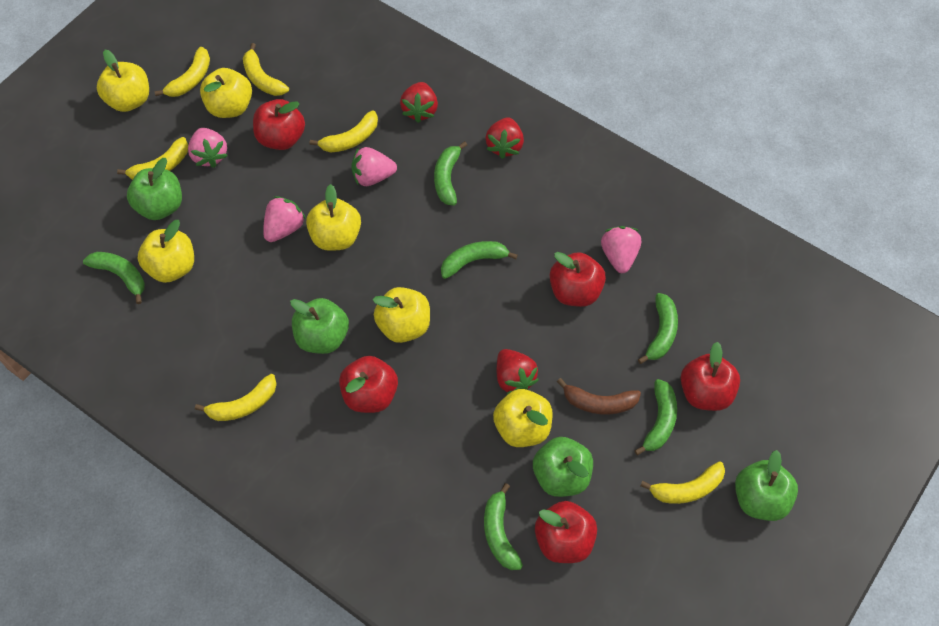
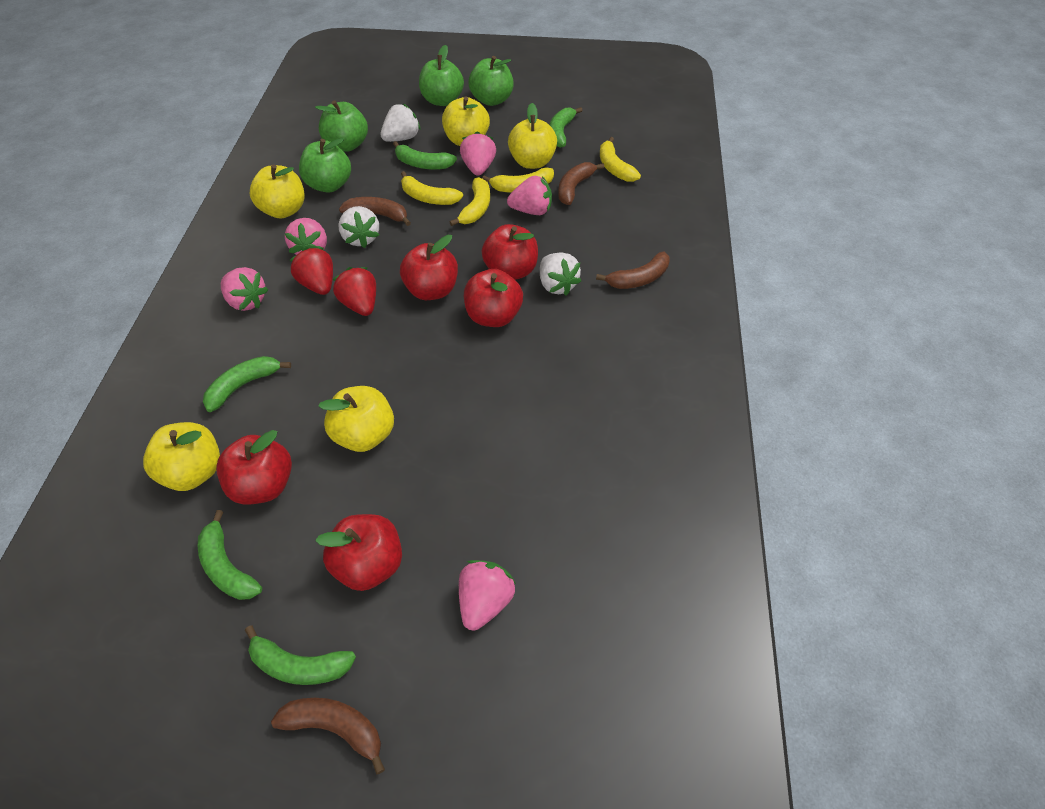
brown banana: 1 -> 4
green banana: 6 -> 5
pink strawberry: 4 -> 5
red strawberry: 3 -> 2
white strawberry: 0 -> 3
yellow apple: 6 -> 5
yellow banana: 6 -> 4

